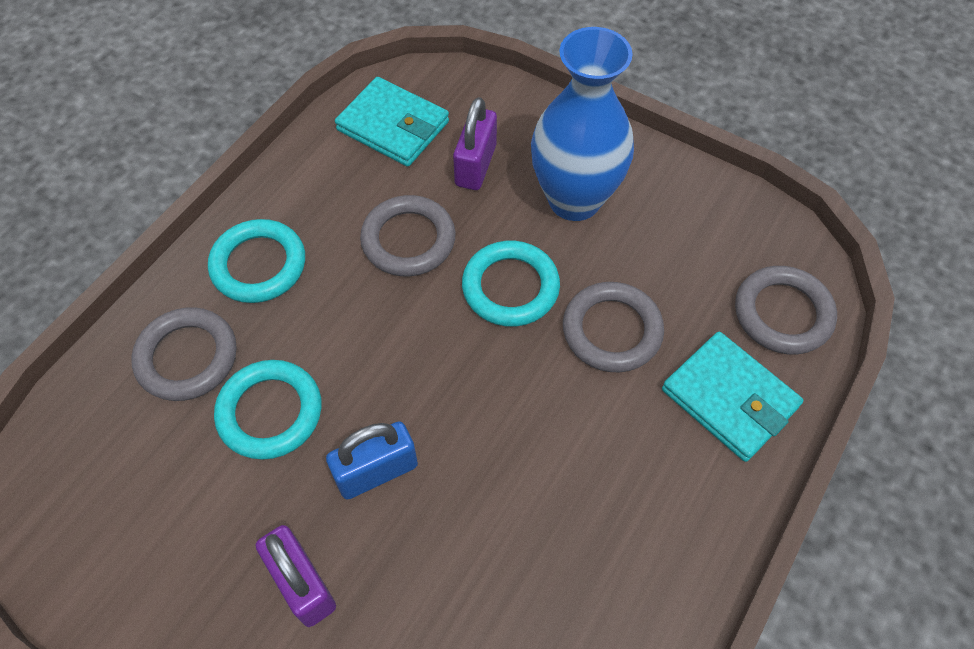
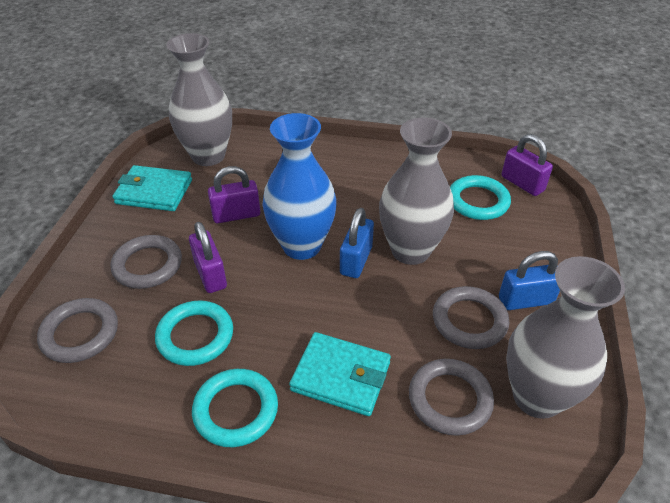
blue padlock: 1 -> 2
grey vase: 0 -> 3
purple padlock: 2 -> 3

